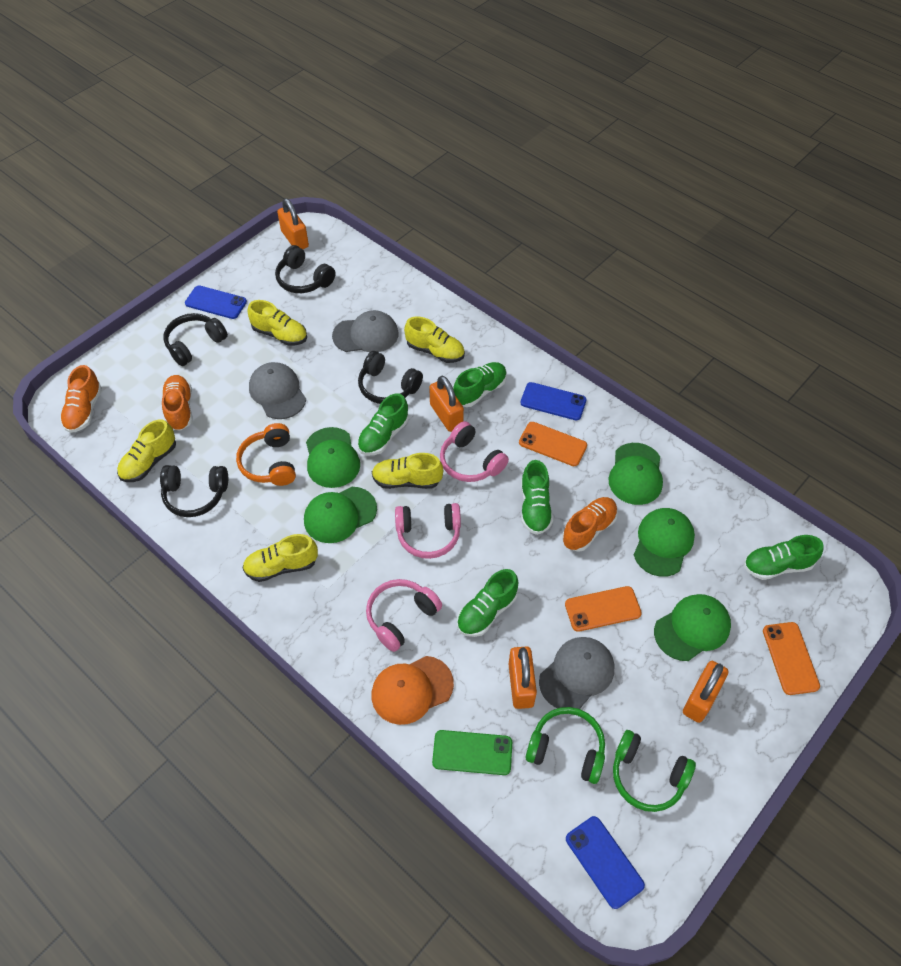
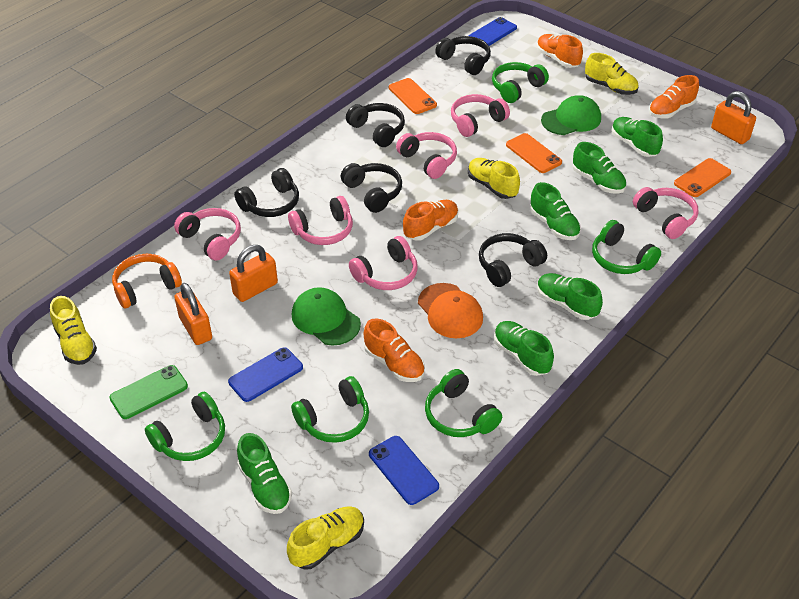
black headphones: 4 -> 5
green cap: 5 -> 2
green headphones: 2 -> 5
green shoe: 5 -> 6
grey cap: 3 -> 0
orange padlock: 4 -> 3
orange shoe: 3 -> 4
pink headphones: 3 -> 6
yellow shoe: 5 -> 4

